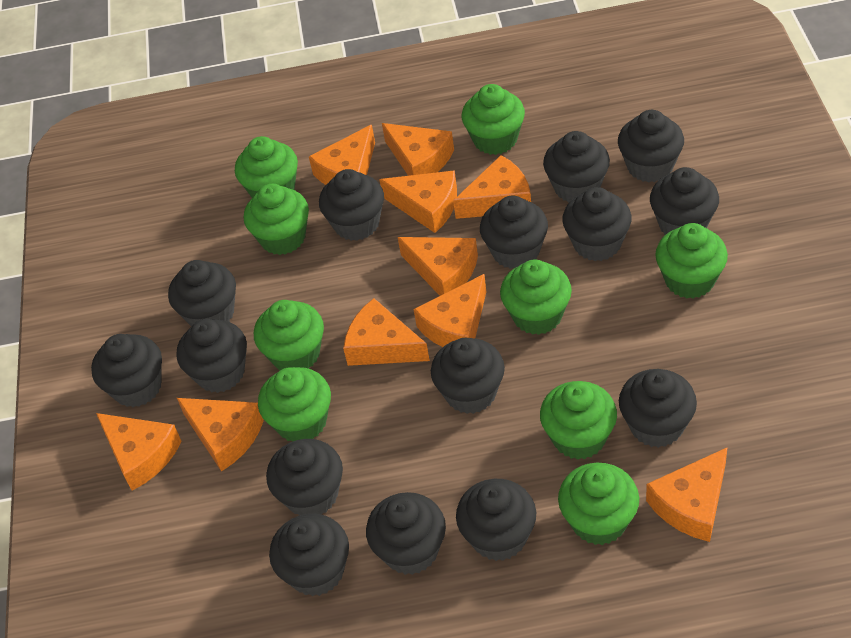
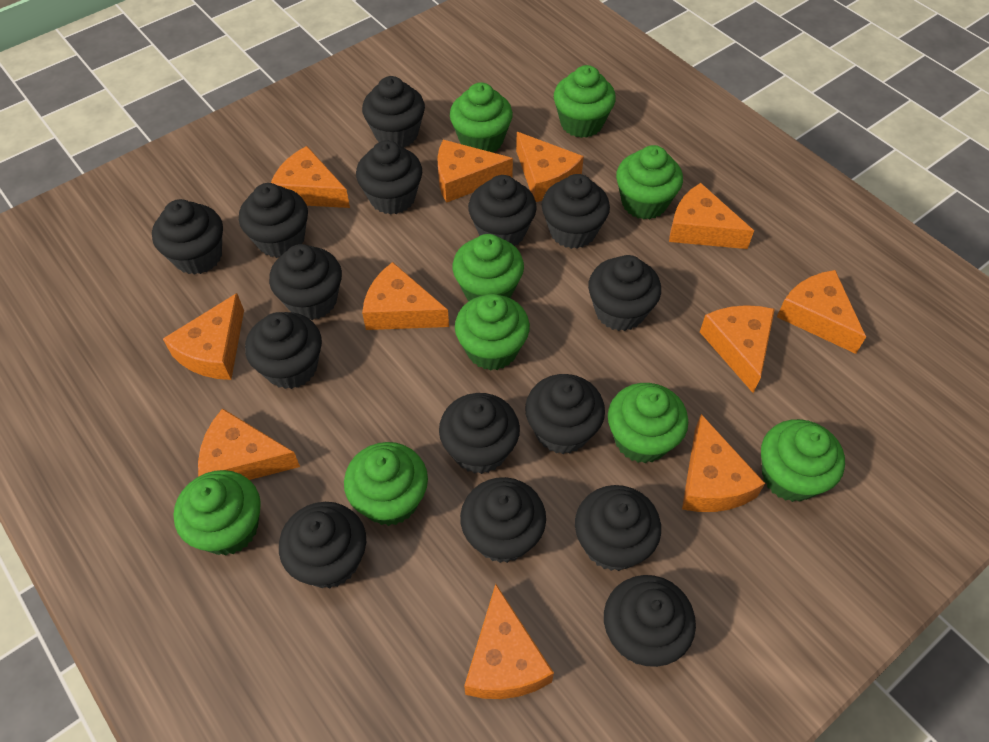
orange cheese: 10 -> 11

